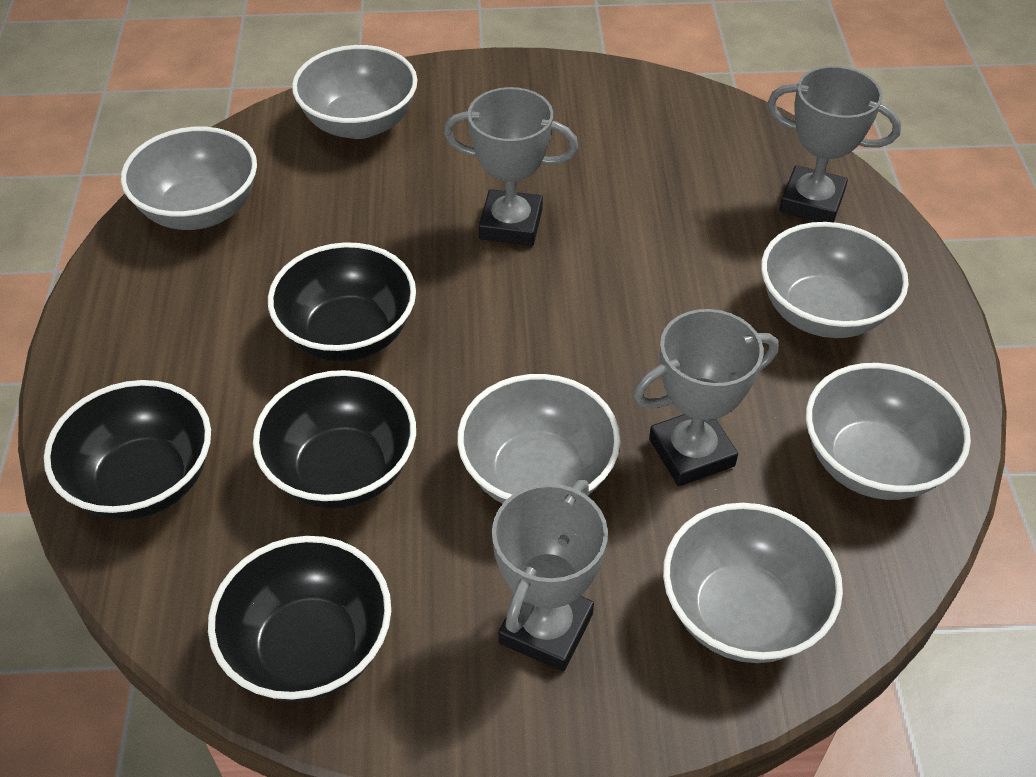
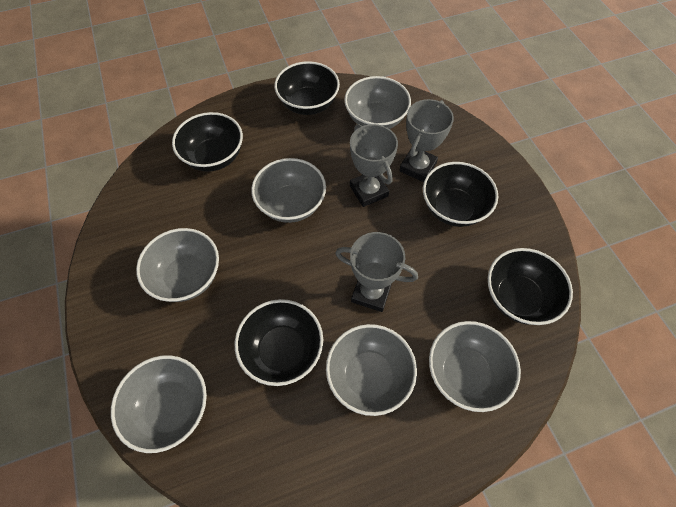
black bowl: 4 -> 5
grey trophy: 4 -> 3

